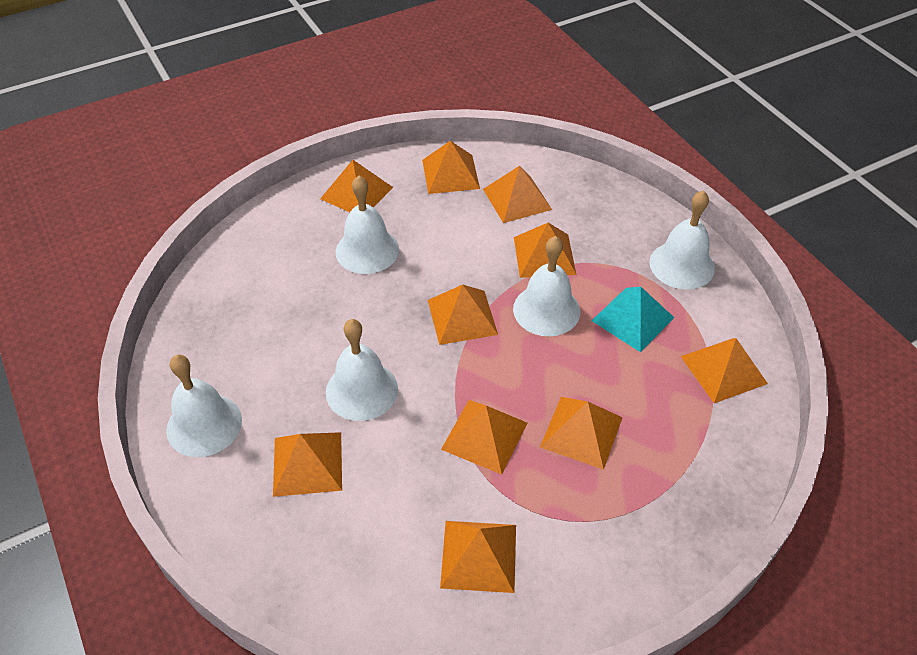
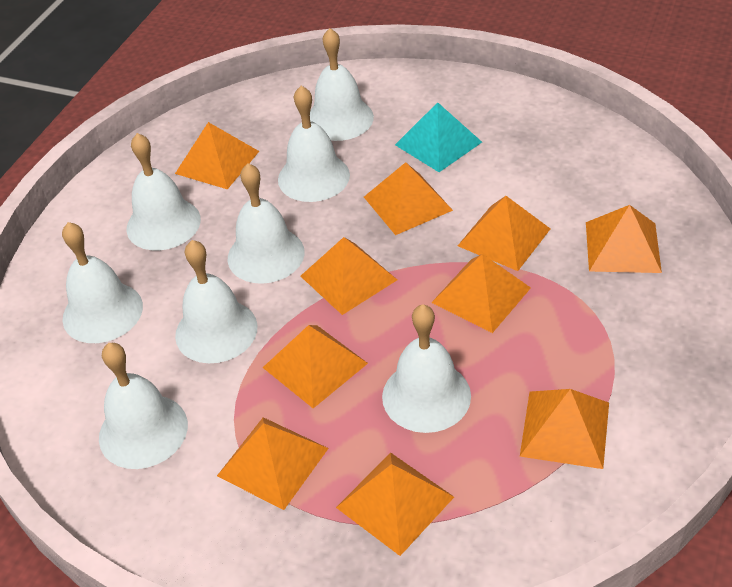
white bell: 5 -> 8

